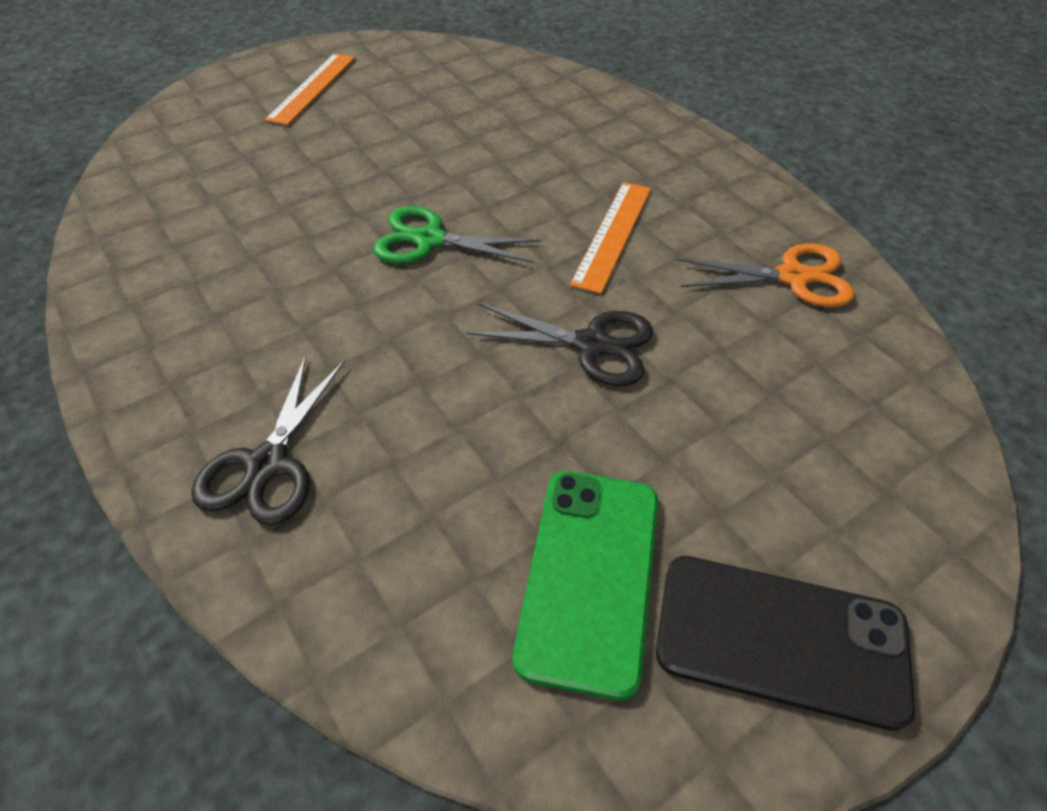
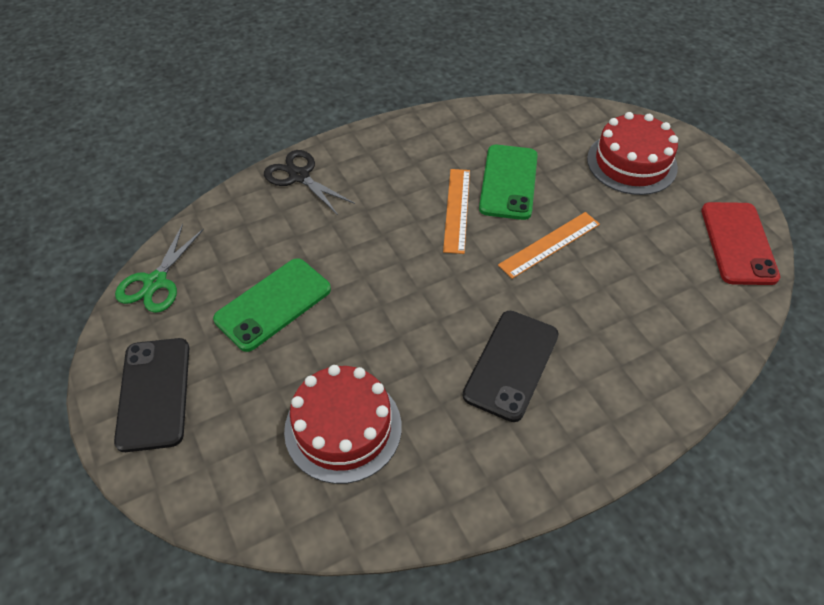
black phone: 1 -> 2
black scissors: 2 -> 1
green phone: 1 -> 2
orange scissors: 1 -> 0
red cake: 0 -> 2
red phone: 0 -> 1

